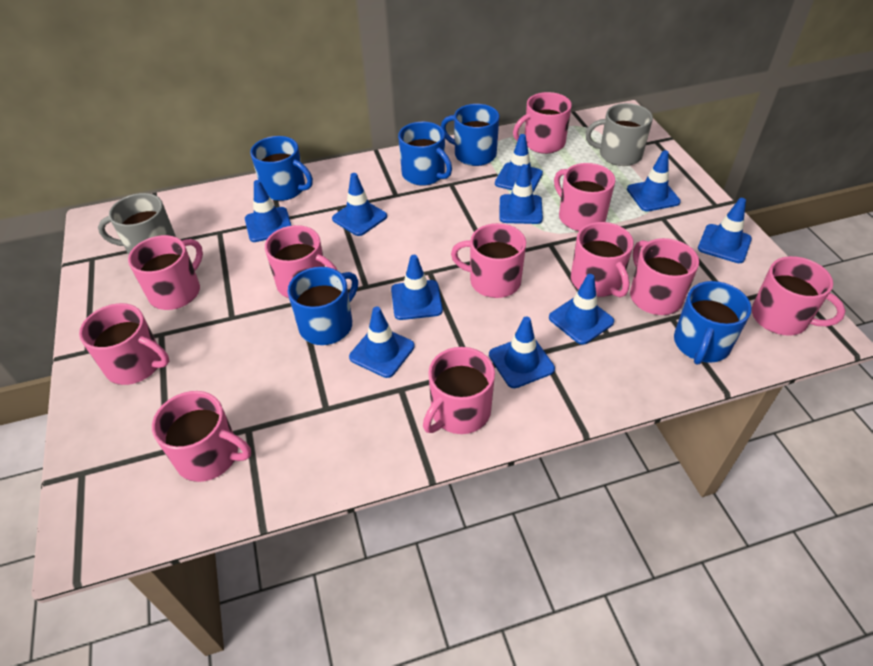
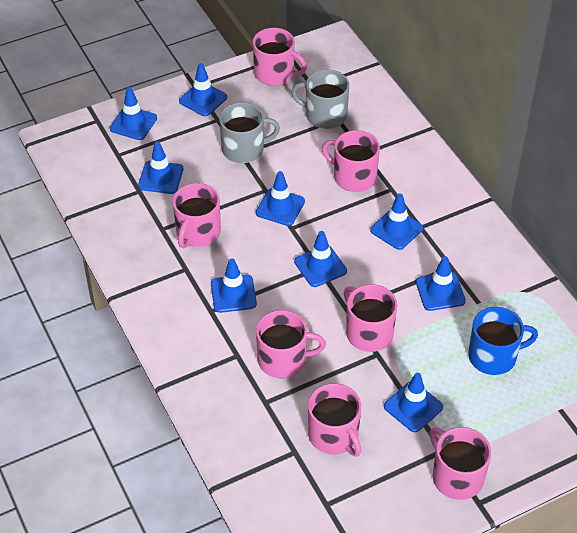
blue mug: 5 -> 1
blue traffic cone: 10 -> 9
pink mug: 11 -> 7

